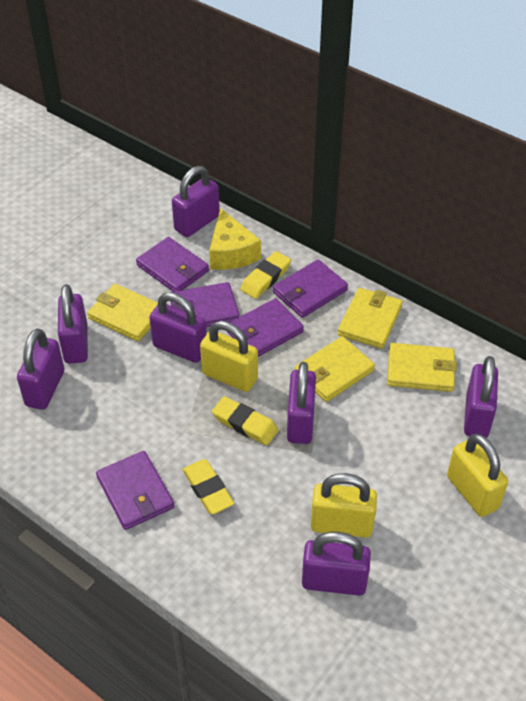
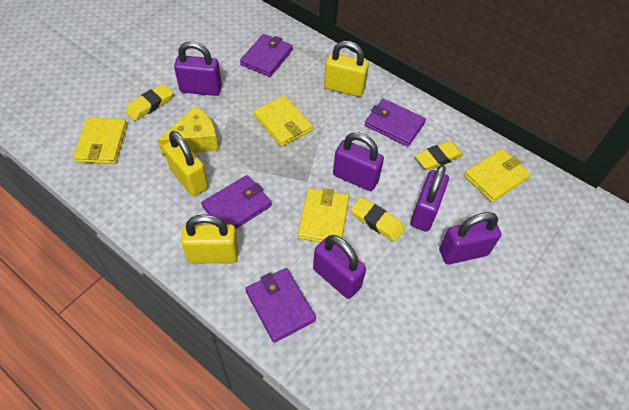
purple padlock: 7 -> 5
purple wallet: 5 -> 4

